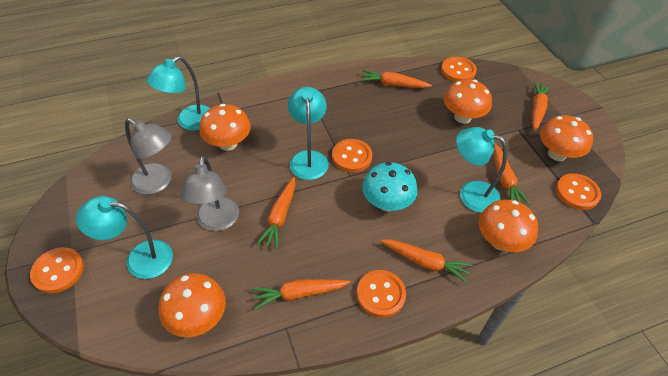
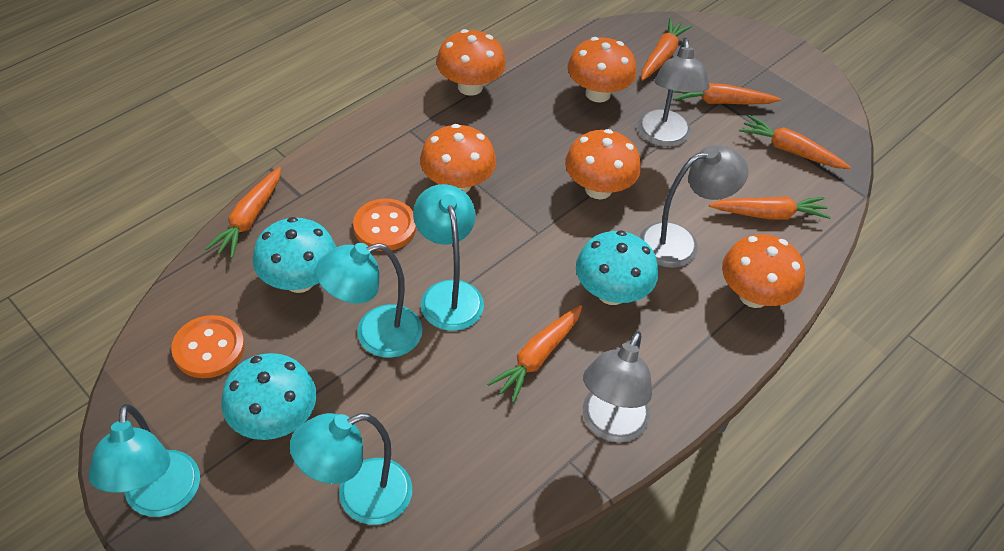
grey lamp: 2 -> 3
orange button: 5 -> 2
turquoise mushroom: 1 -> 3

